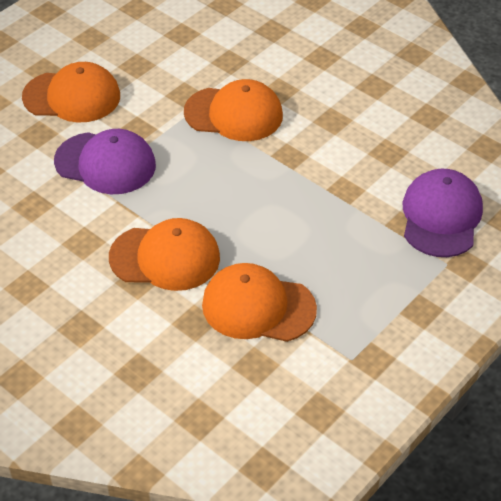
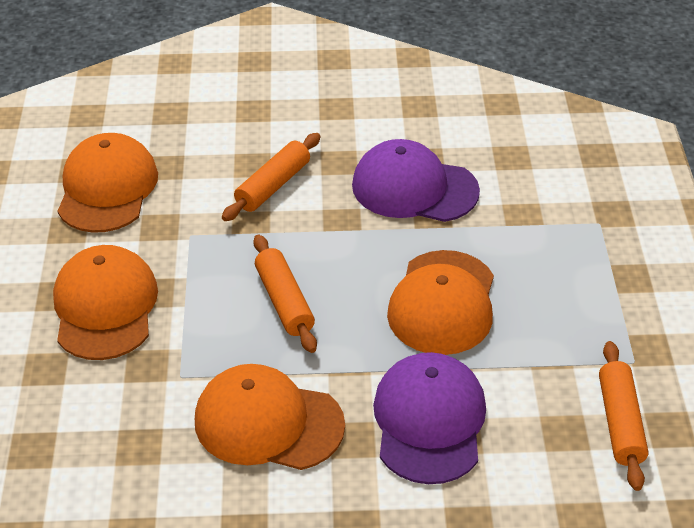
orange rolling pin: 0 -> 3

